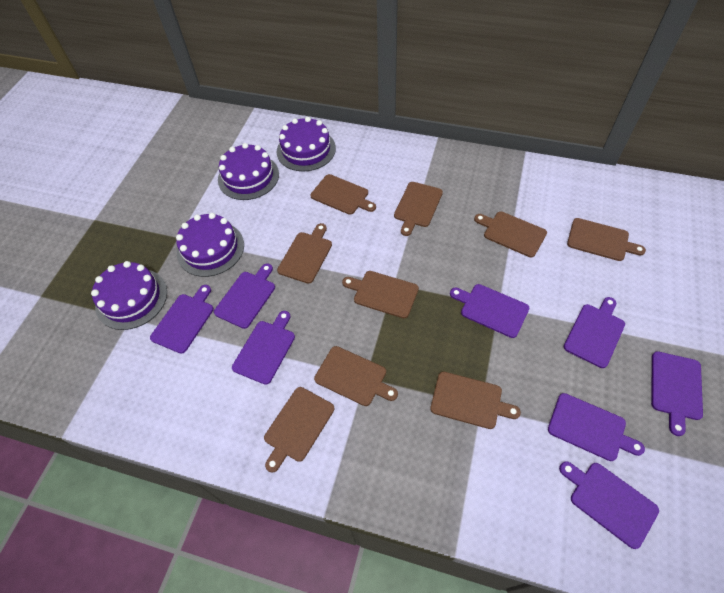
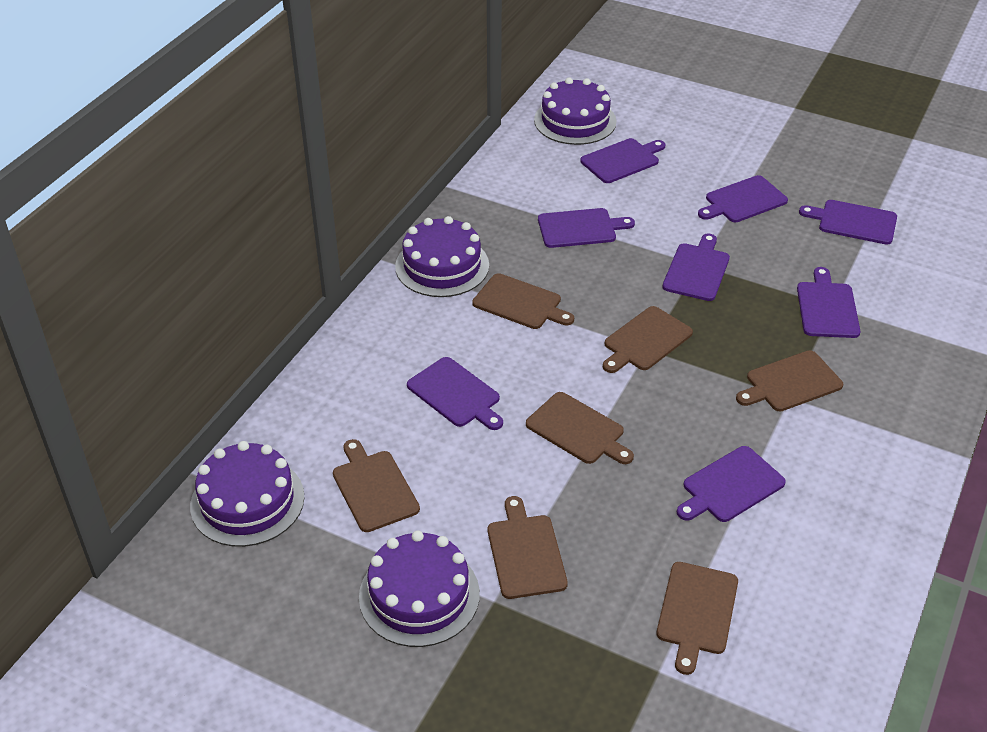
brown cutting board: 9 -> 7

